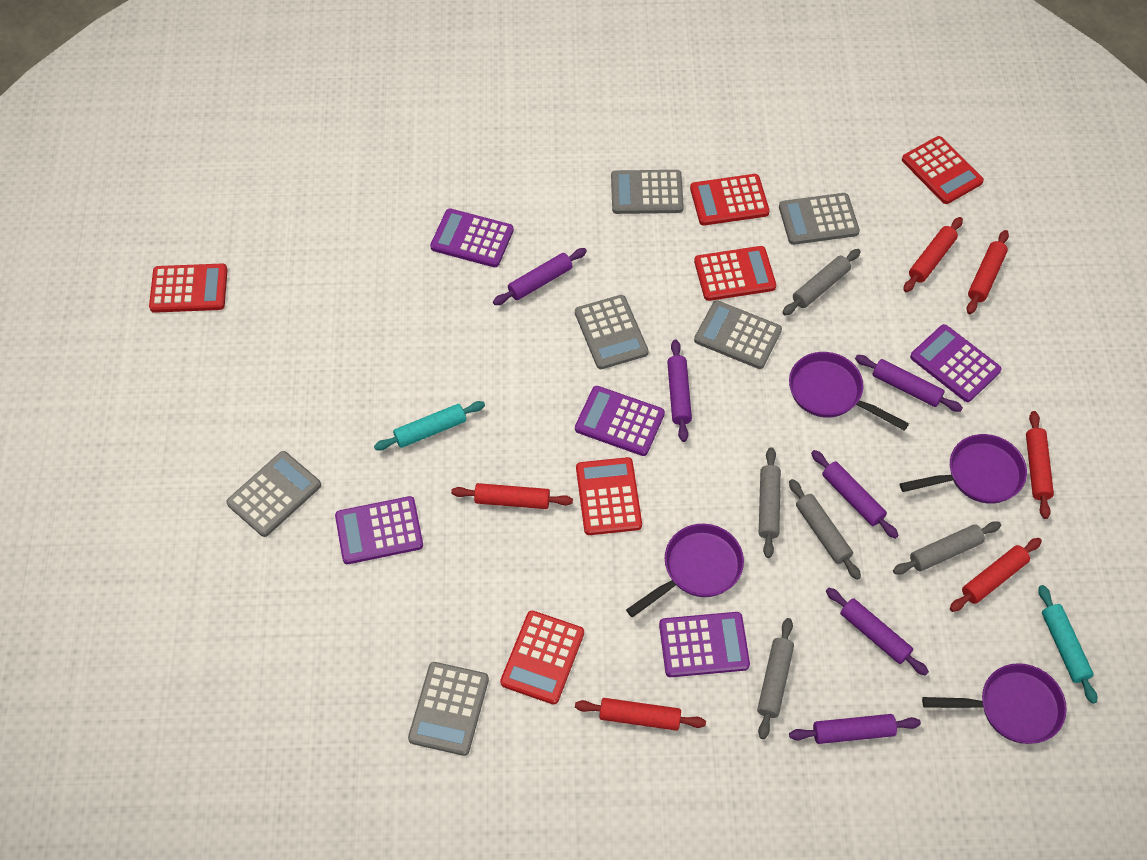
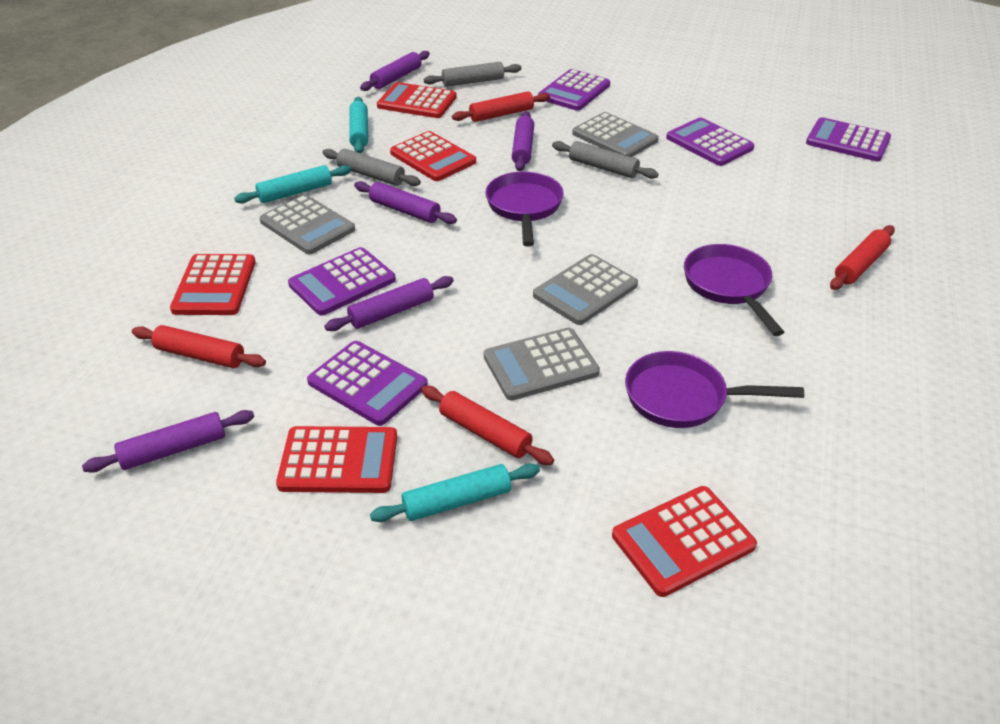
grey calculator: 6 -> 4
grey rolling pin: 5 -> 3
purple pan: 4 -> 3
purple rolling pin: 6 -> 5
red calculator: 6 -> 5
red rolling pin: 6 -> 4
turquoise rolling pin: 2 -> 3

